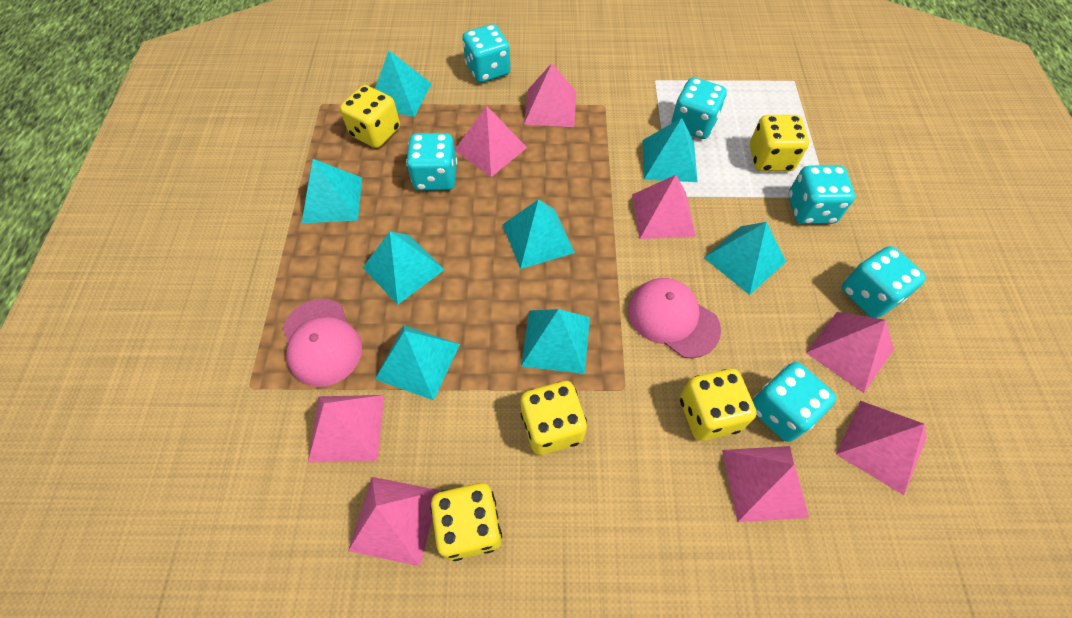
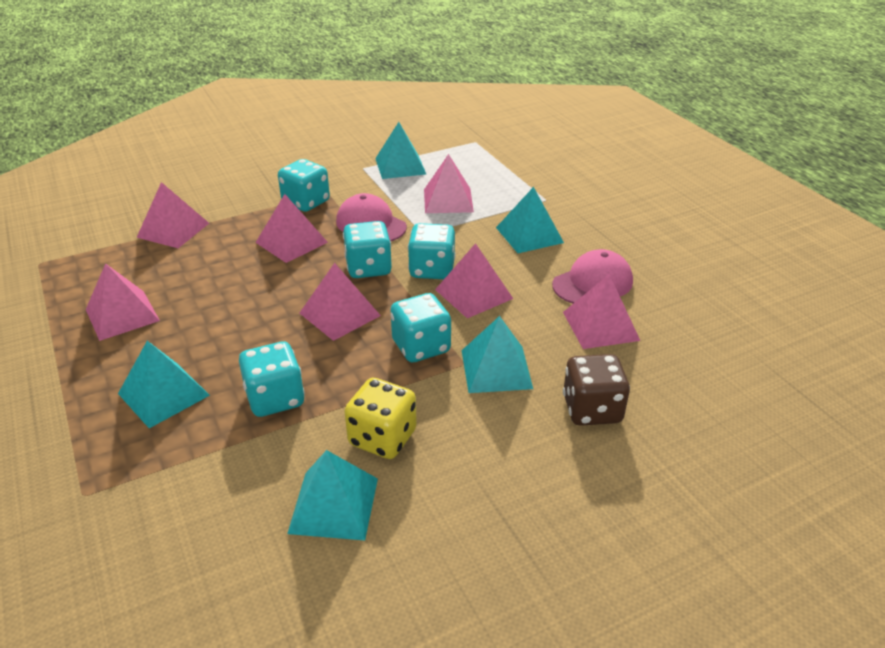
brown dice: 0 -> 1
pink pyramid: 8 -> 7
turquoise dice: 6 -> 5
turquoise pyramid: 8 -> 5
yellow dice: 5 -> 1

